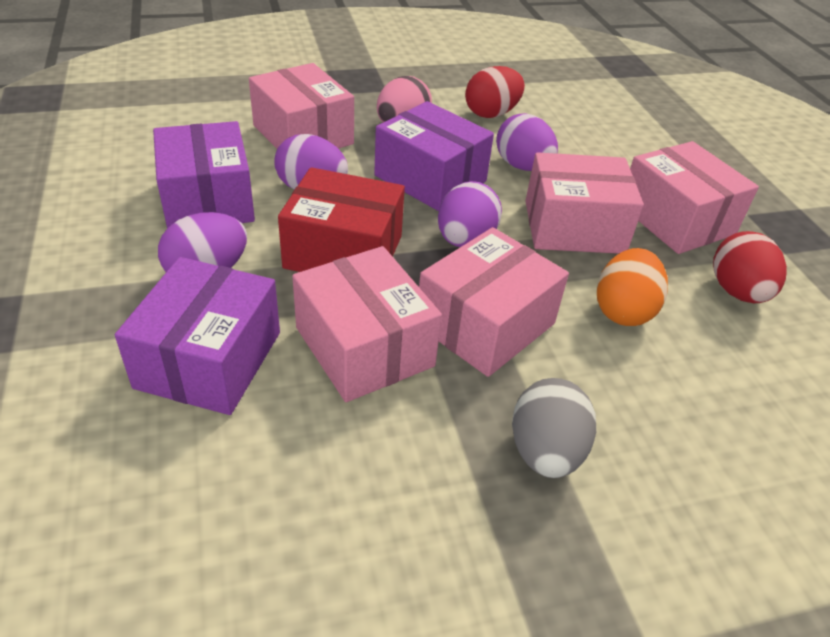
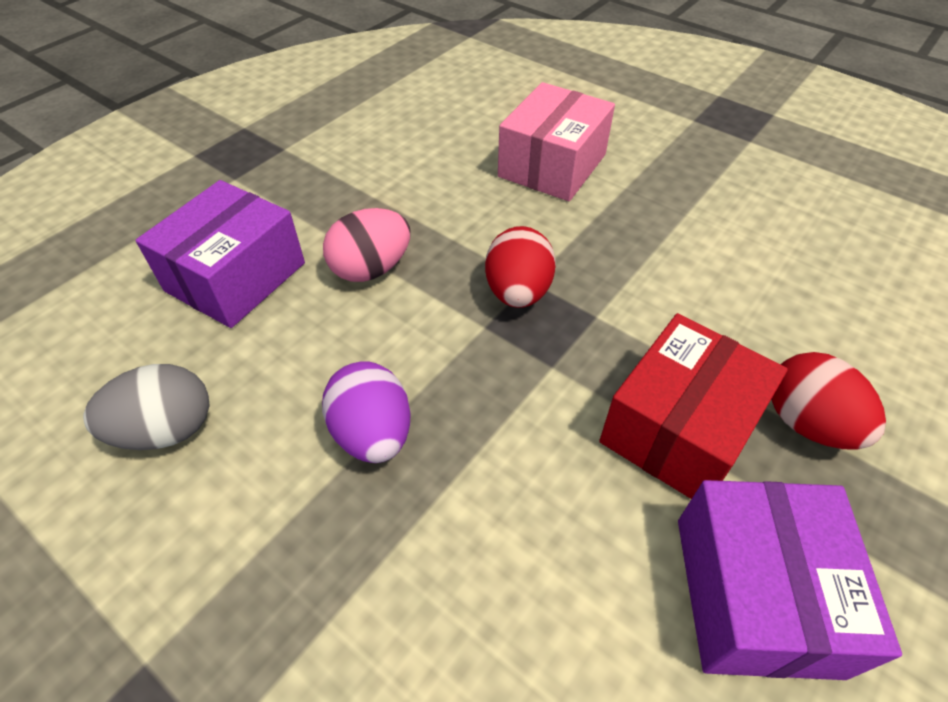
orange egg: 1 -> 0
pink box: 5 -> 1
purple box: 3 -> 2
purple egg: 4 -> 1

